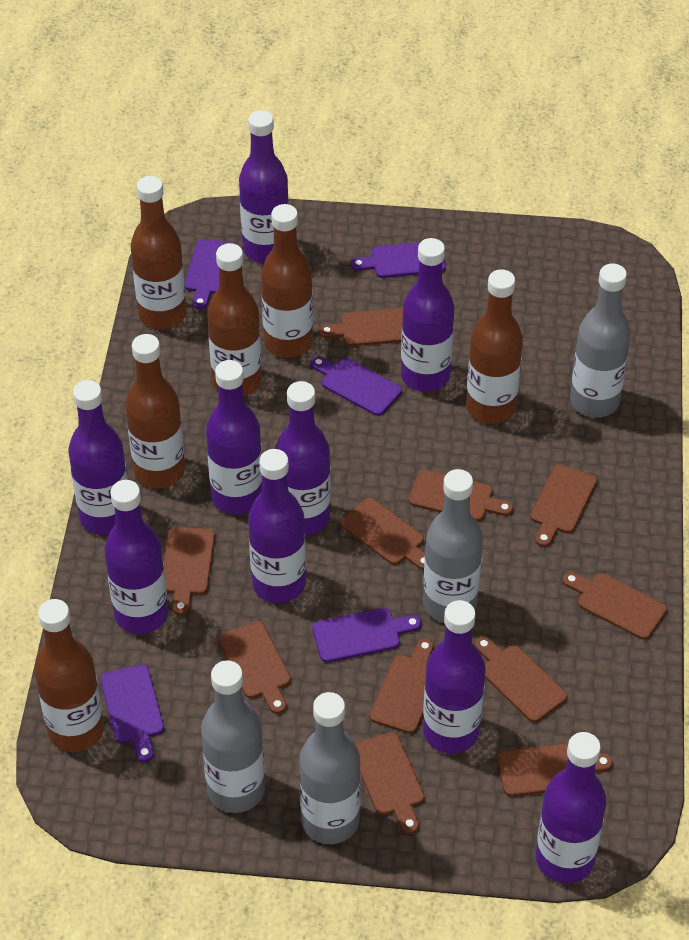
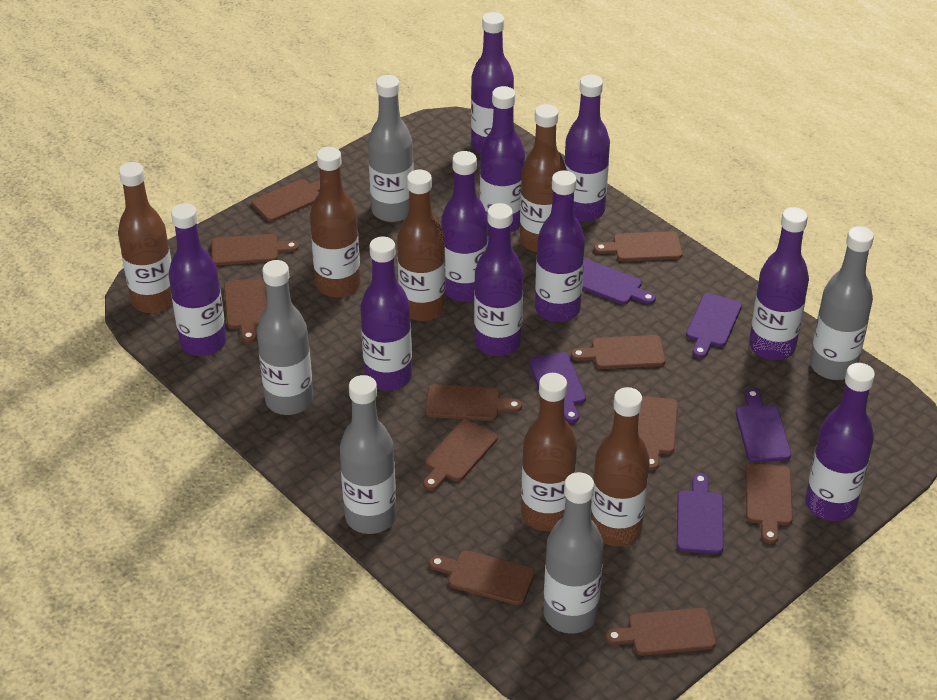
grey bottle: 4 -> 5
purple bottle: 9 -> 10

